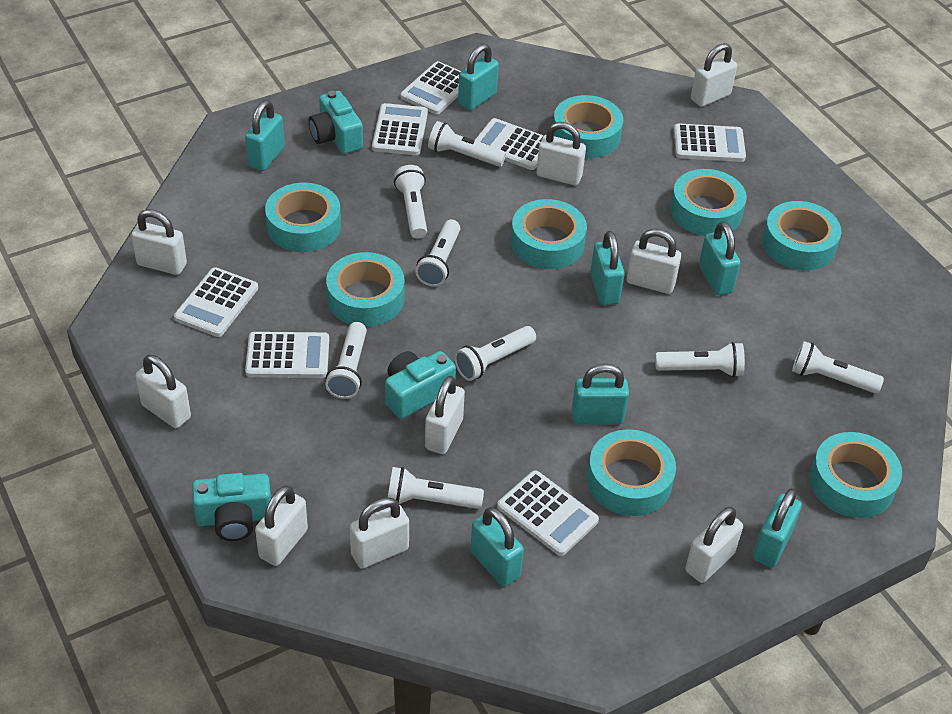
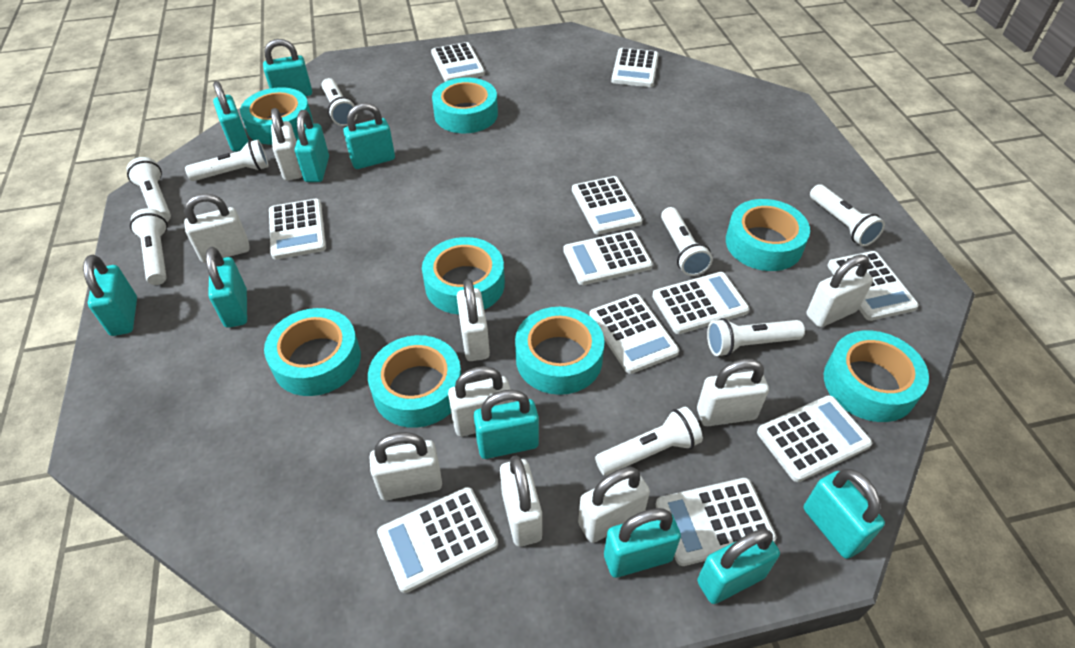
turquoise camera: 3 -> 0
turquoise padlock: 7 -> 10
white calculator: 7 -> 11

